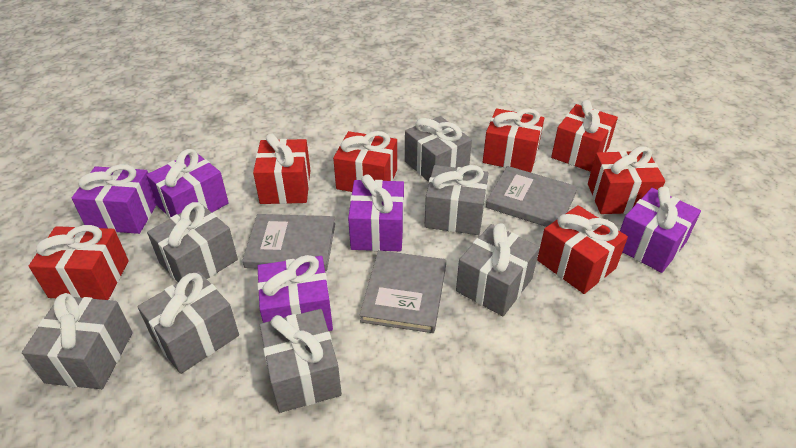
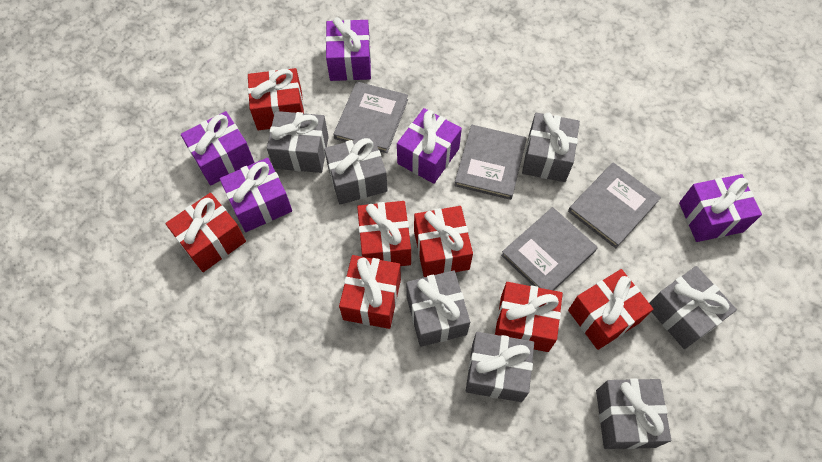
grey book: 3 -> 4

